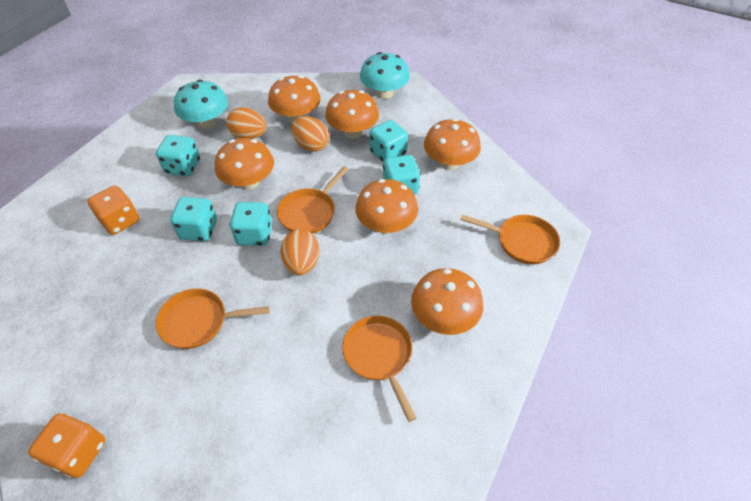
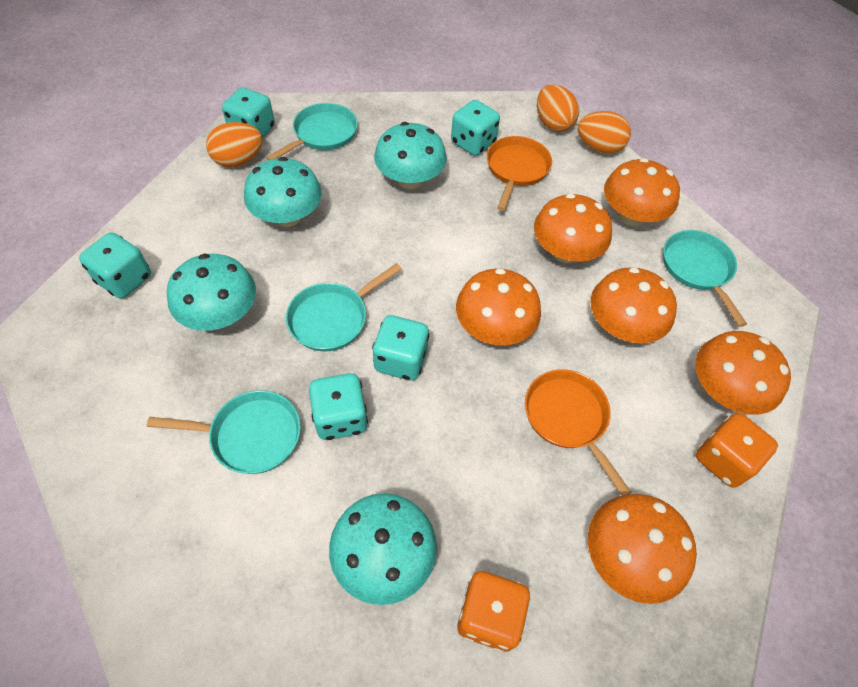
orange pan: 4 -> 2
turquoise mushroom: 2 -> 4
turquoise pan: 0 -> 4

